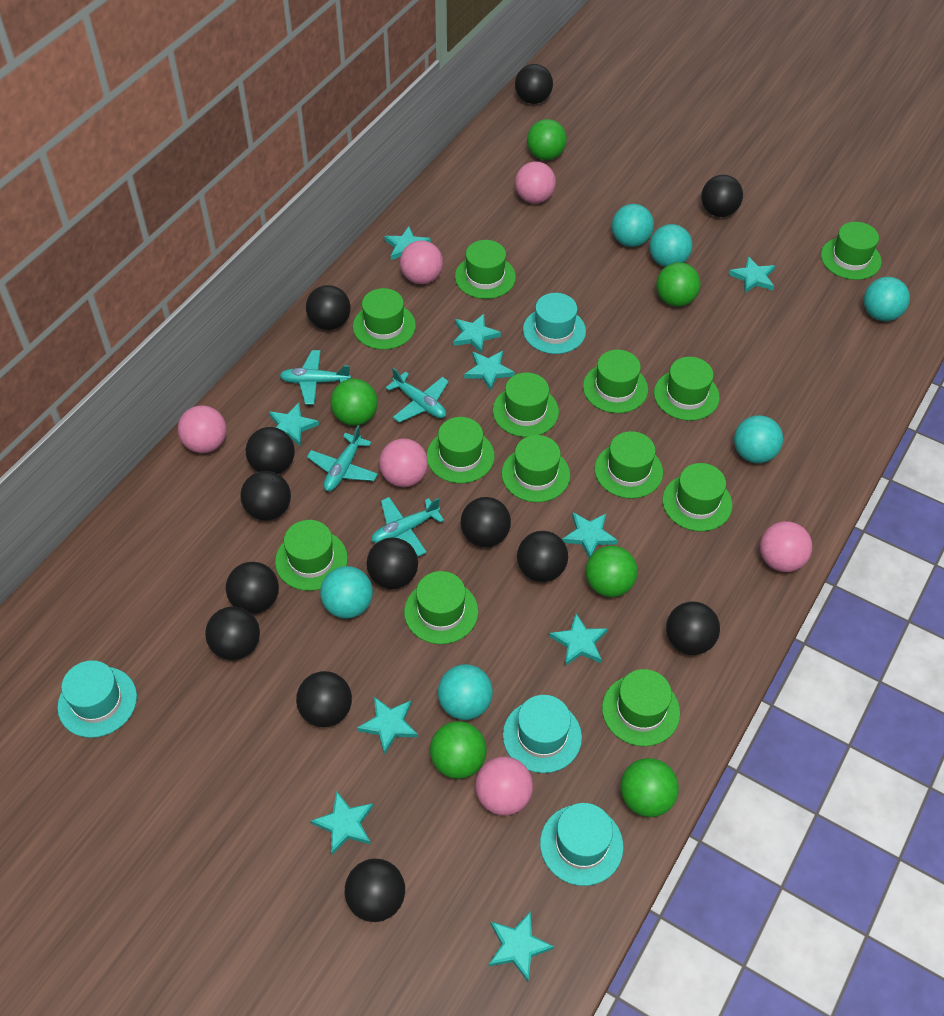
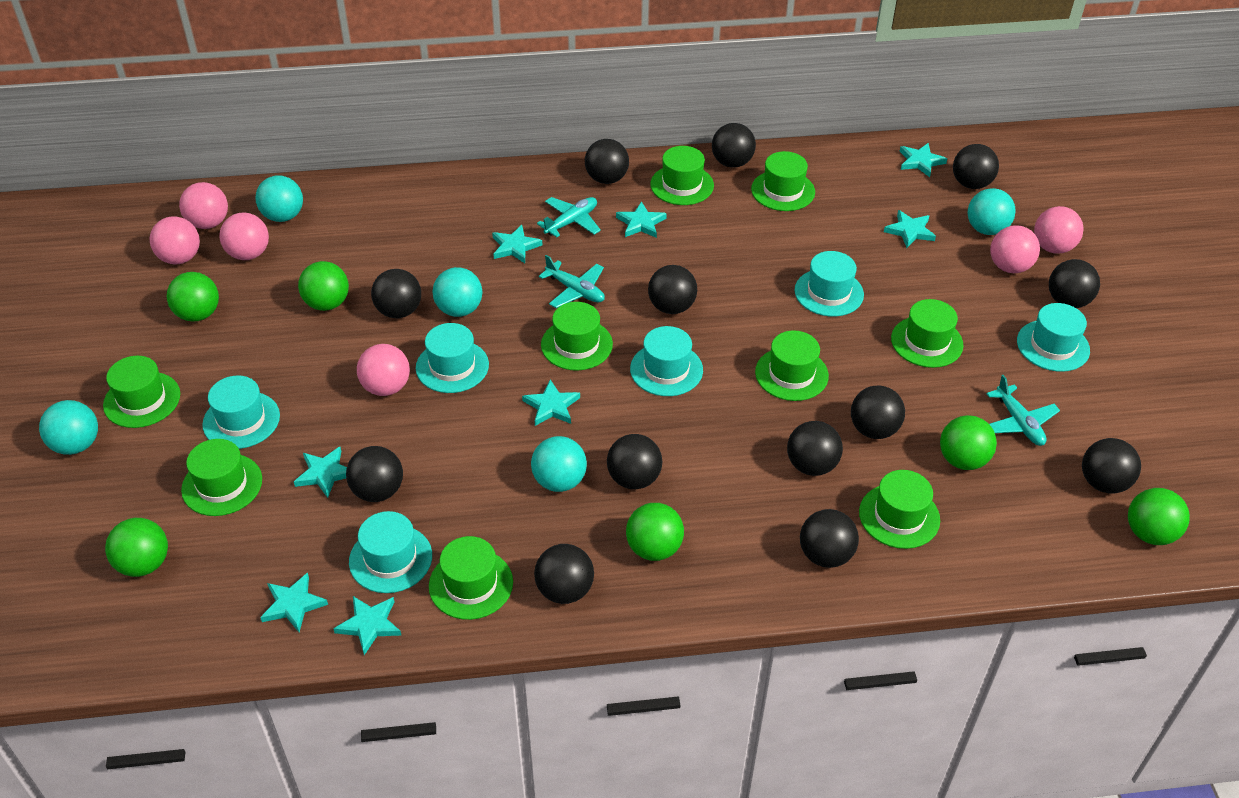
green hat: 13 -> 9
turquoise ball: 6 -> 5
turquoise hat: 4 -> 6
turquoise plane: 4 -> 3
turquoise star: 10 -> 8

